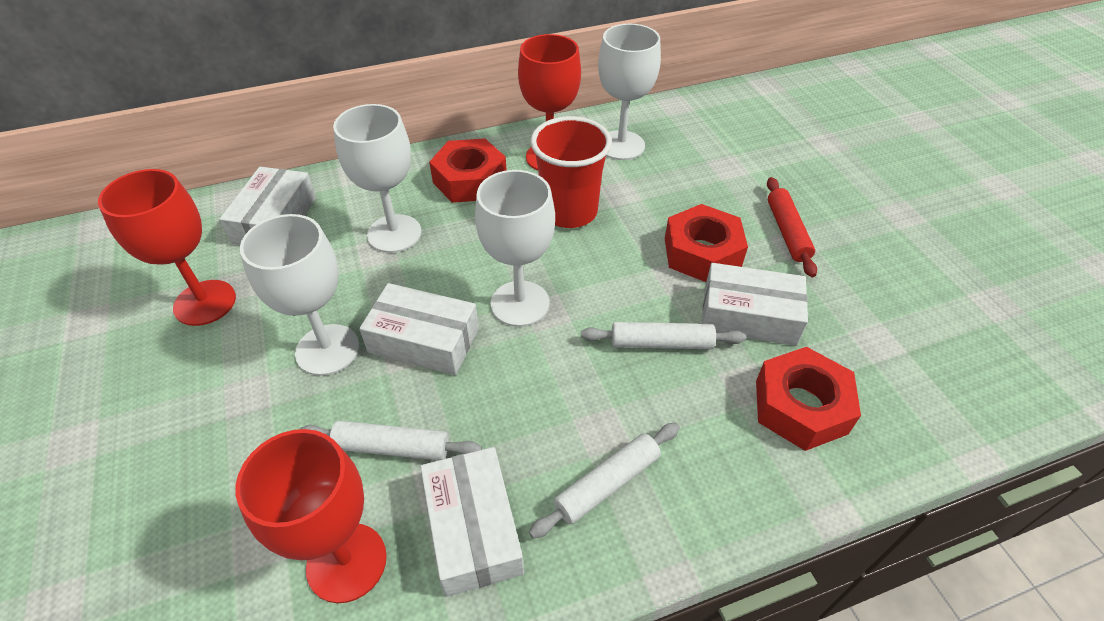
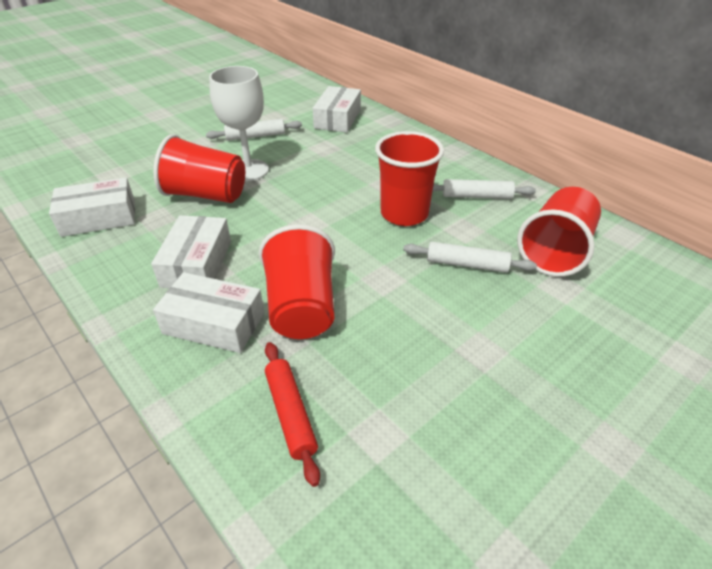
red cup: 1 -> 4
red goblet: 3 -> 0
red nut: 3 -> 0
white goblet: 4 -> 1

